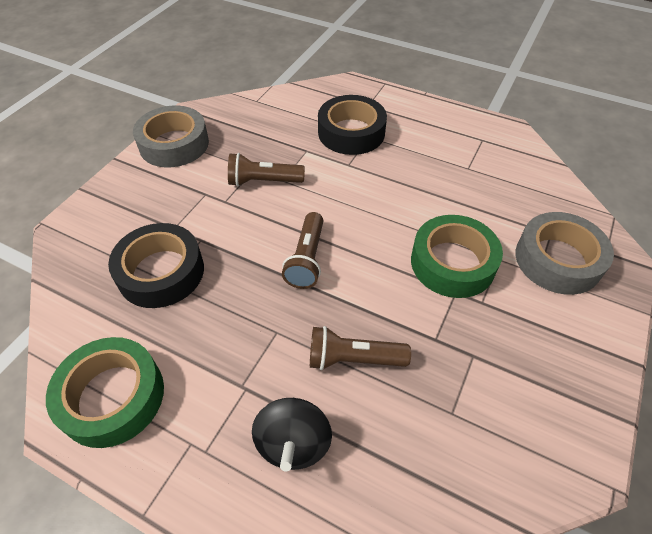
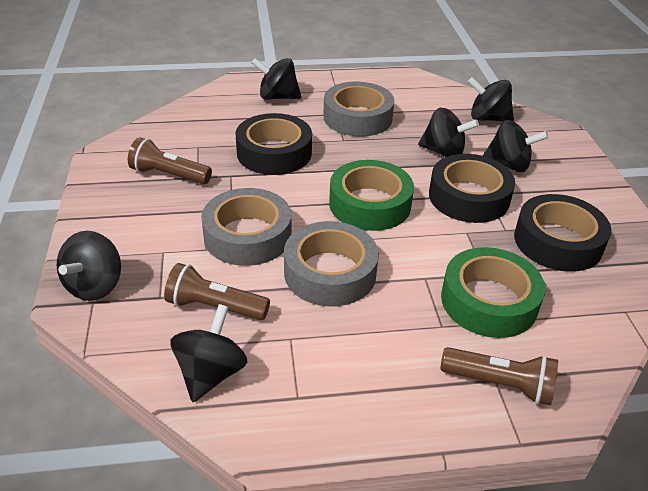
black spinning top: 1 -> 6
black tape: 2 -> 3
grey tape: 2 -> 3

